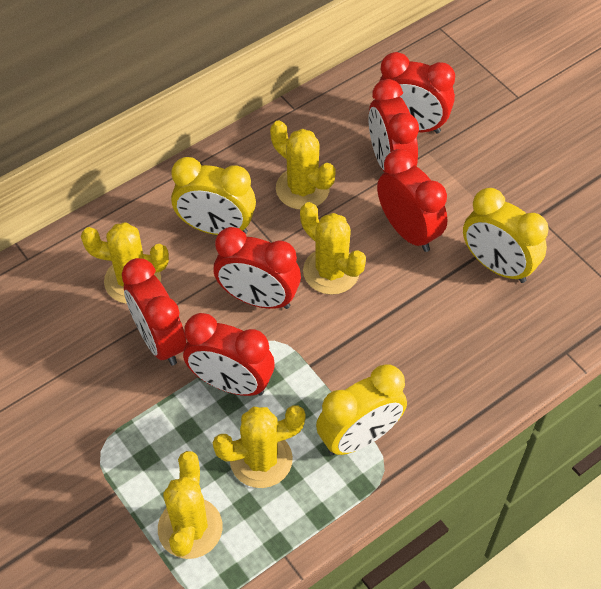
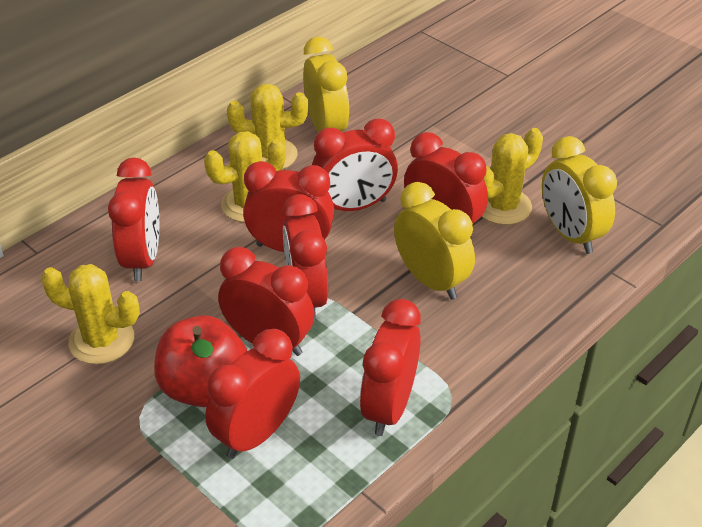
red apple: 0 -> 1
red clock: 6 -> 8
yellow cactus: 5 -> 4

